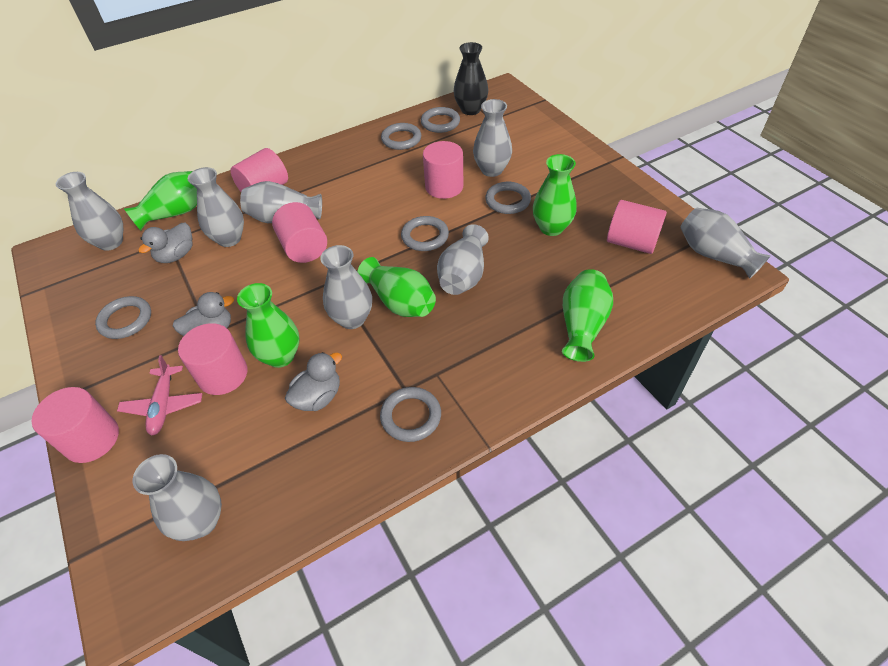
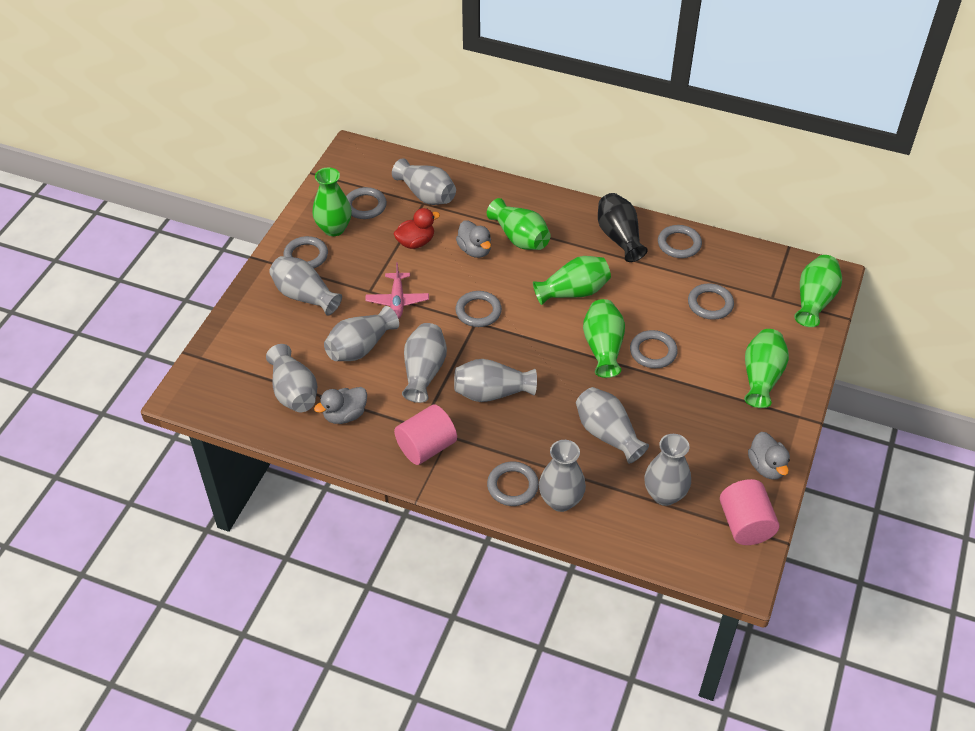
green vase: 5 -> 6
grey ring: 6 -> 7
grey vase: 8 -> 9
pink cylinder: 6 -> 2
red duck: 0 -> 1

